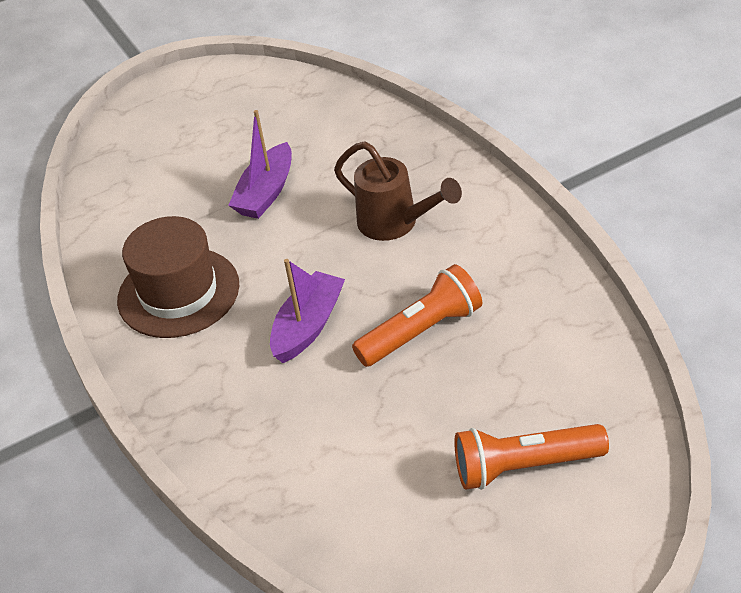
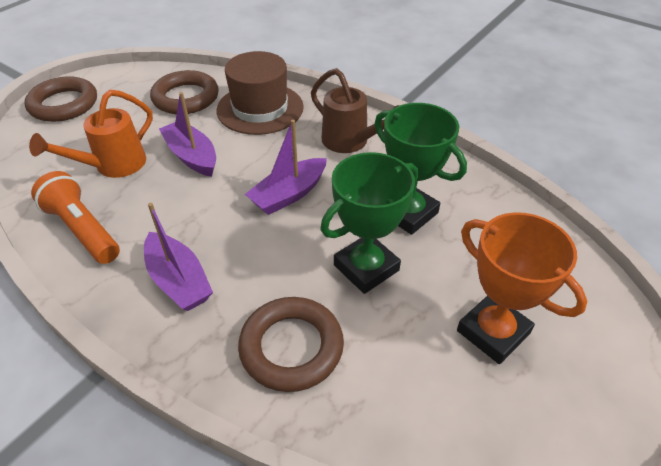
brown ring: 0 -> 3
green trophy: 0 -> 2
orange flashlight: 2 -> 1
orange trophy: 0 -> 1
orange watering can: 0 -> 1
purple boat: 2 -> 3

